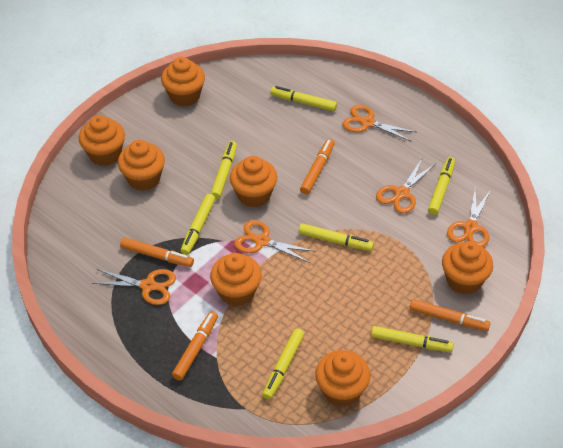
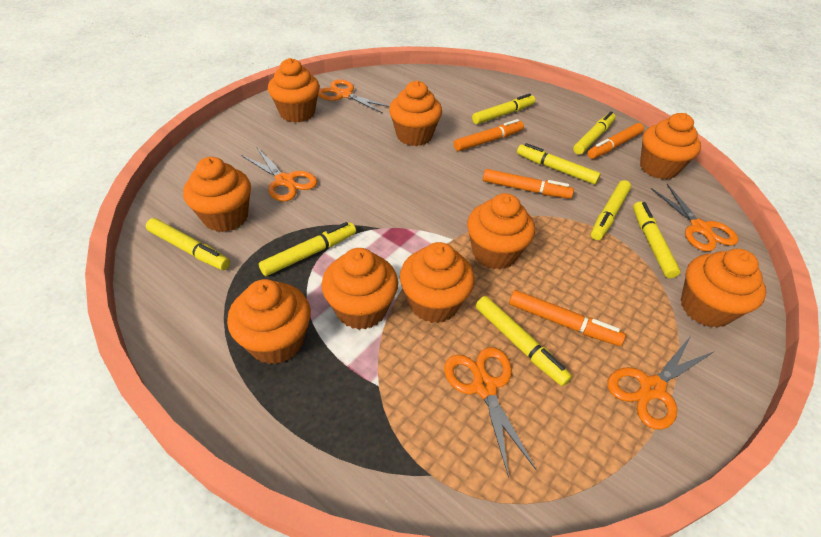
orange cupcake: 7 -> 9
yellow marker: 7 -> 8

